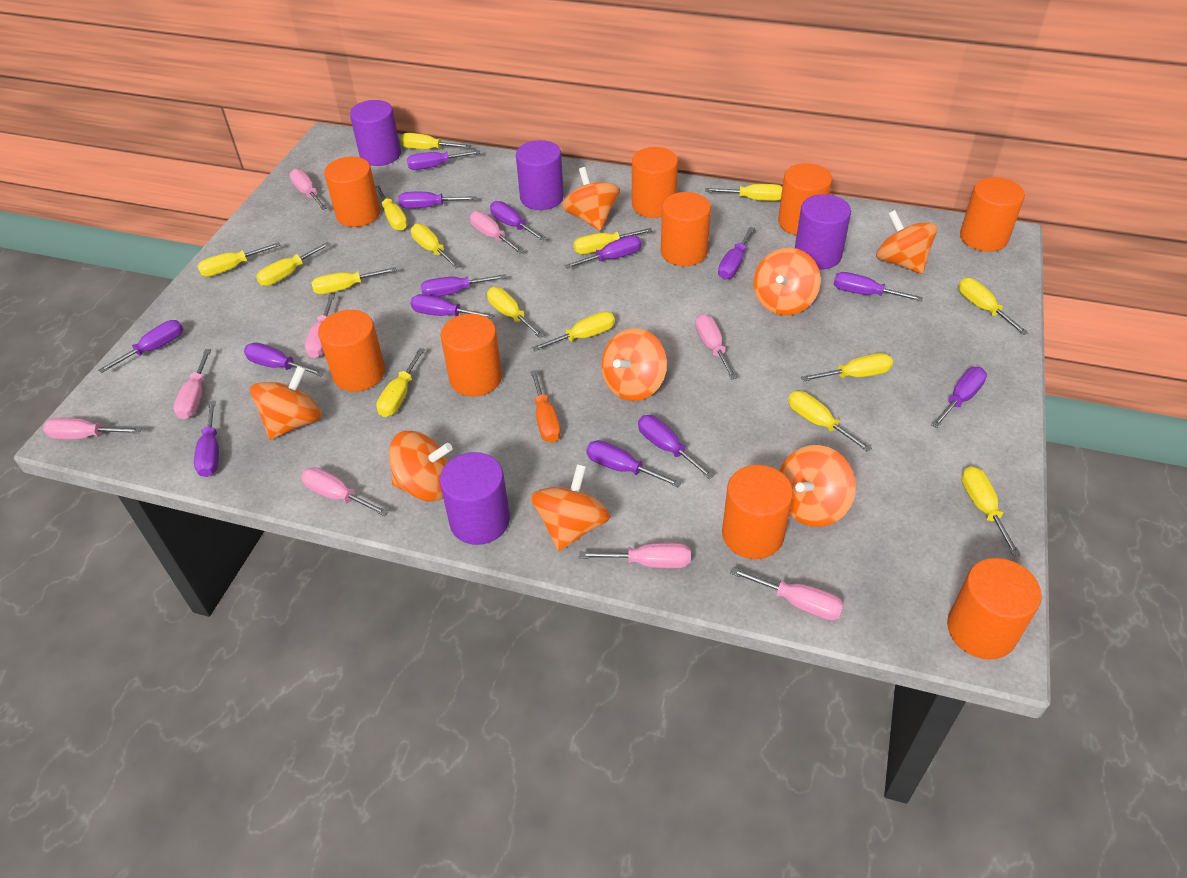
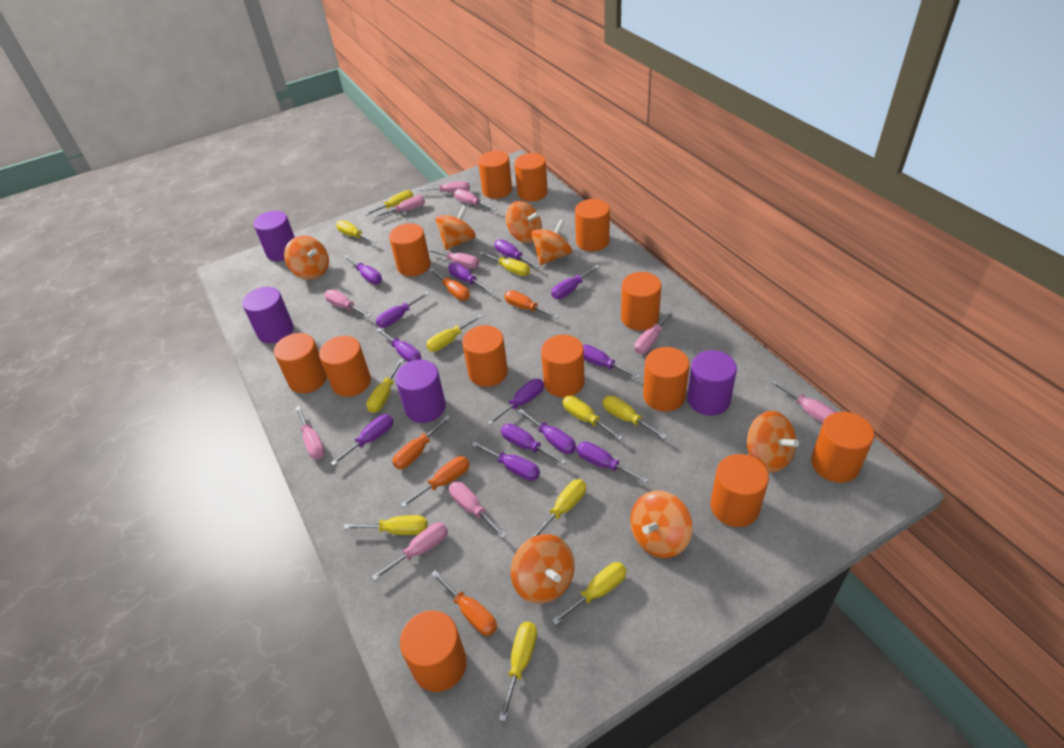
orange cylinder: 9 -> 13
orange screwdriver: 1 -> 5
orange spinning top: 8 -> 7
pink screwdriver: 9 -> 10
purple screwdriver: 14 -> 13
yellow screwdriver: 15 -> 11

